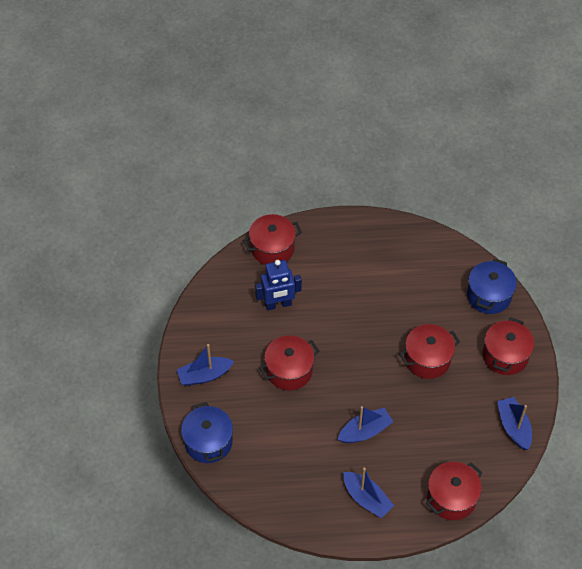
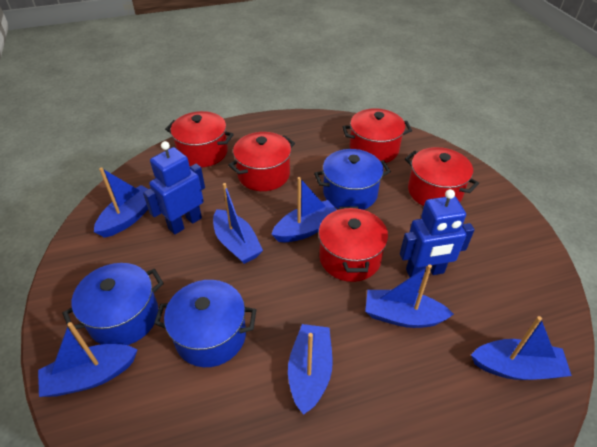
blue boat: 4 -> 7
blue pot: 2 -> 3
blue robot: 1 -> 2

